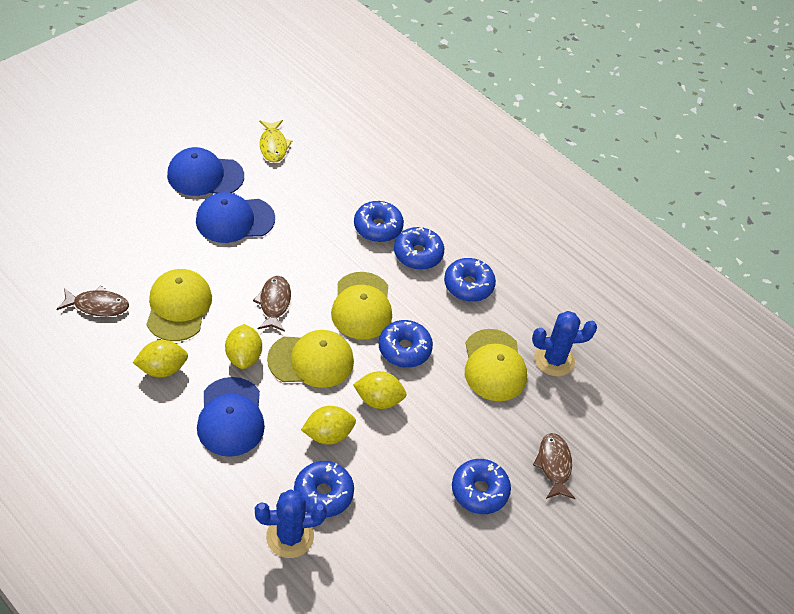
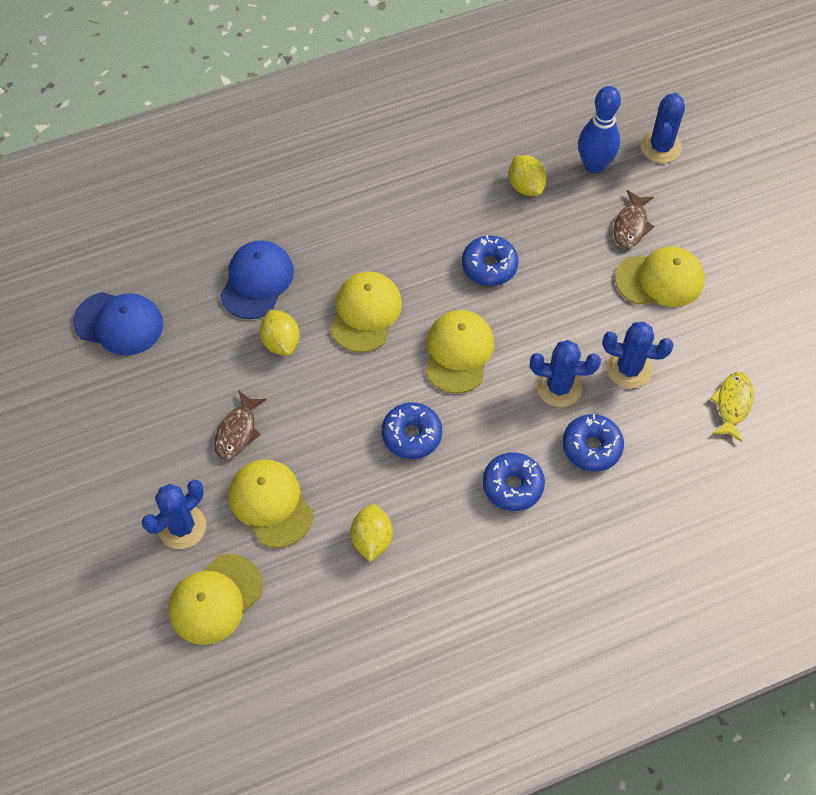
blue bowling pin: 0 -> 1
blue cactus: 2 -> 4
blue cap: 3 -> 2
blue donut: 6 -> 4
brown fish: 3 -> 2
yellow cap: 4 -> 5
yellow lemon: 4 -> 3

